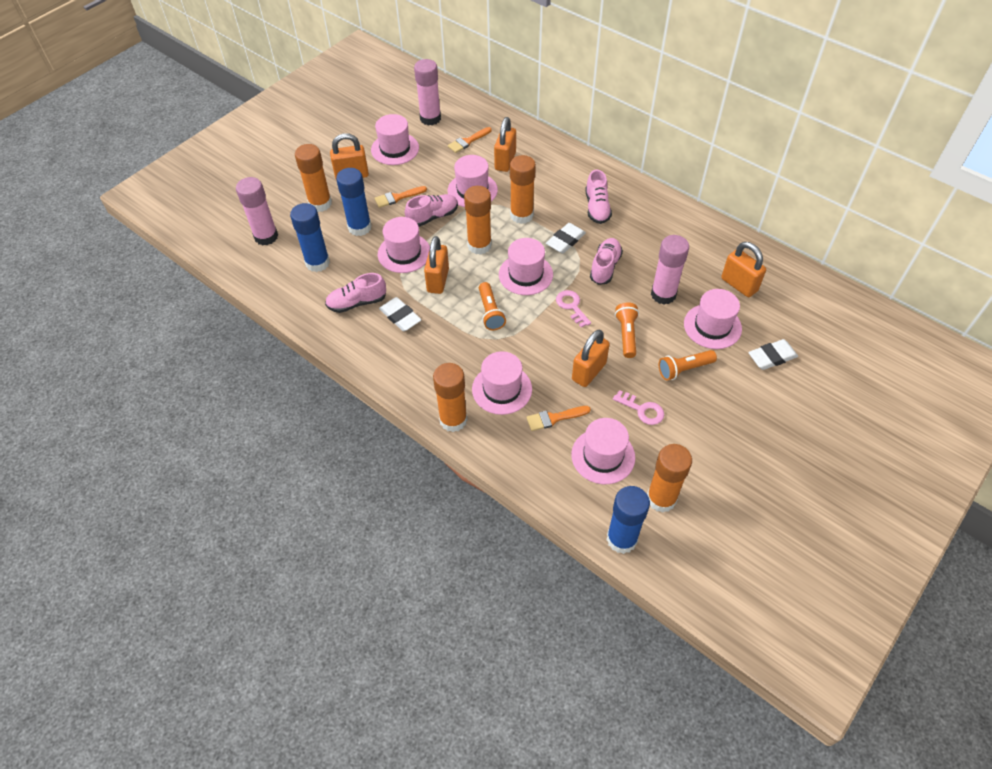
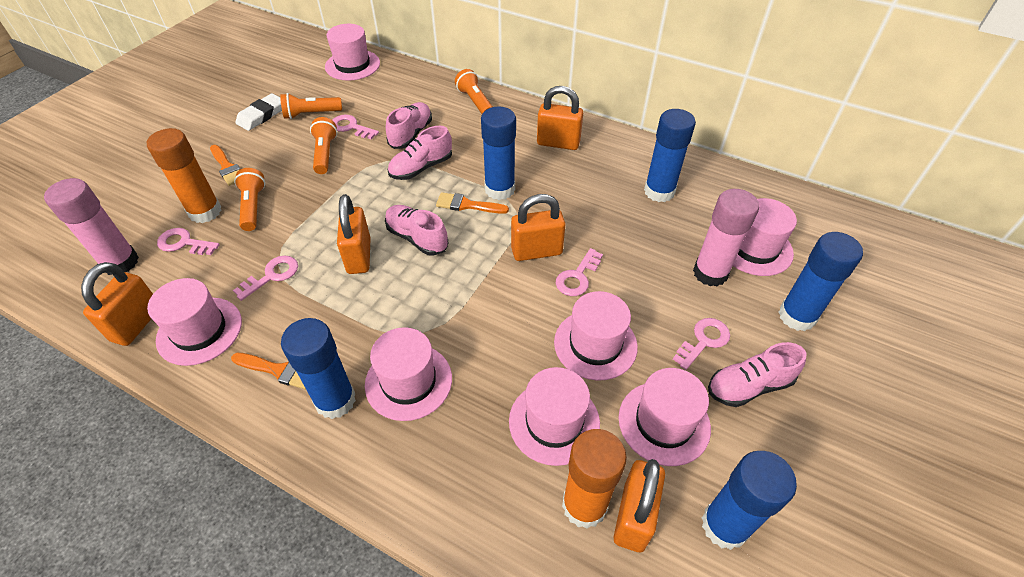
blue glue stick: 3 -> 5
orange flashlight: 3 -> 4
orange glue stick: 5 -> 2
pink glue stick: 3 -> 2
pink key: 2 -> 5
white eraser: 3 -> 1

